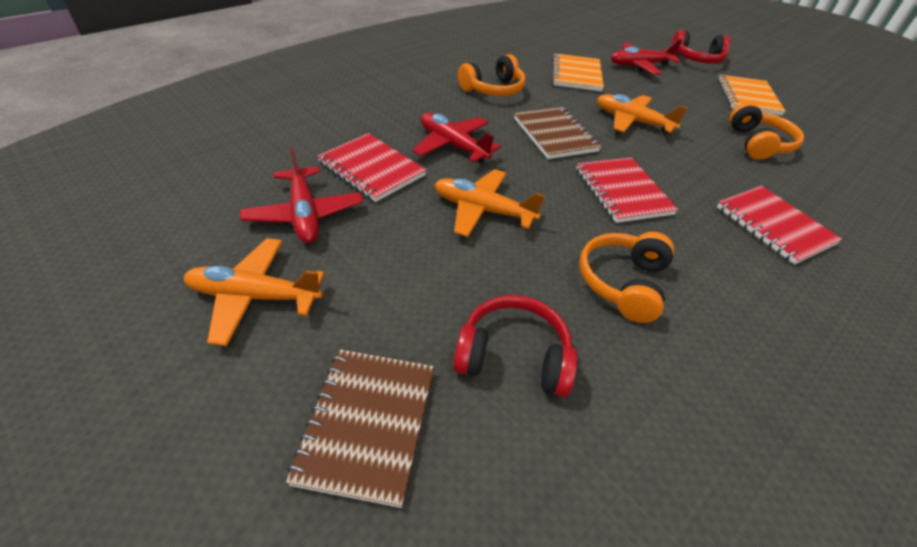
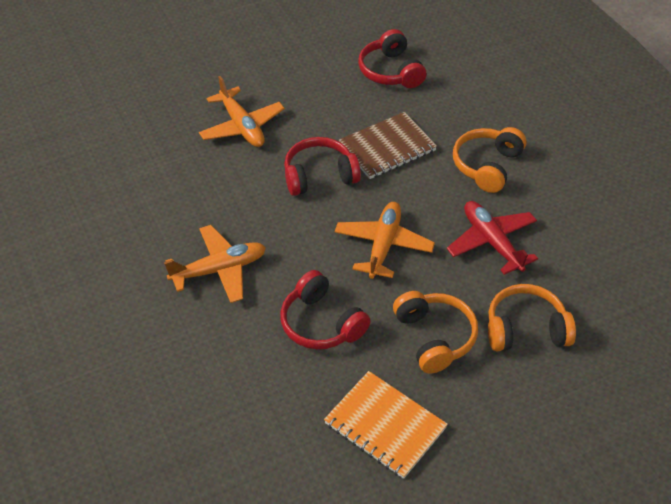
brown notebook: 2 -> 1
orange notebook: 2 -> 1
red headphones: 2 -> 3
red notebook: 3 -> 0
red plane: 3 -> 1

